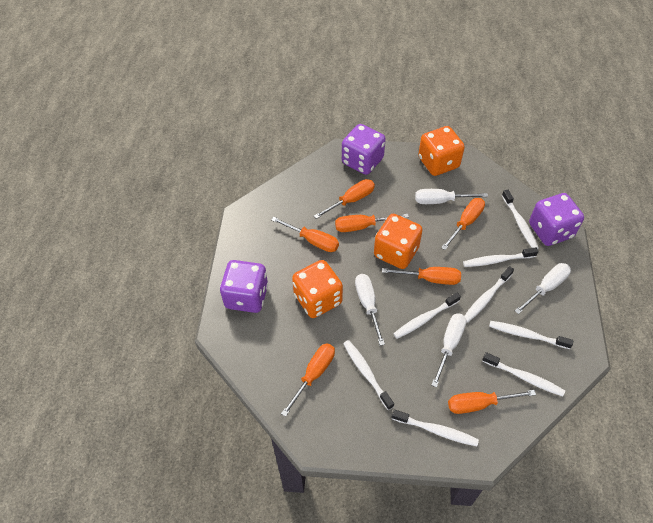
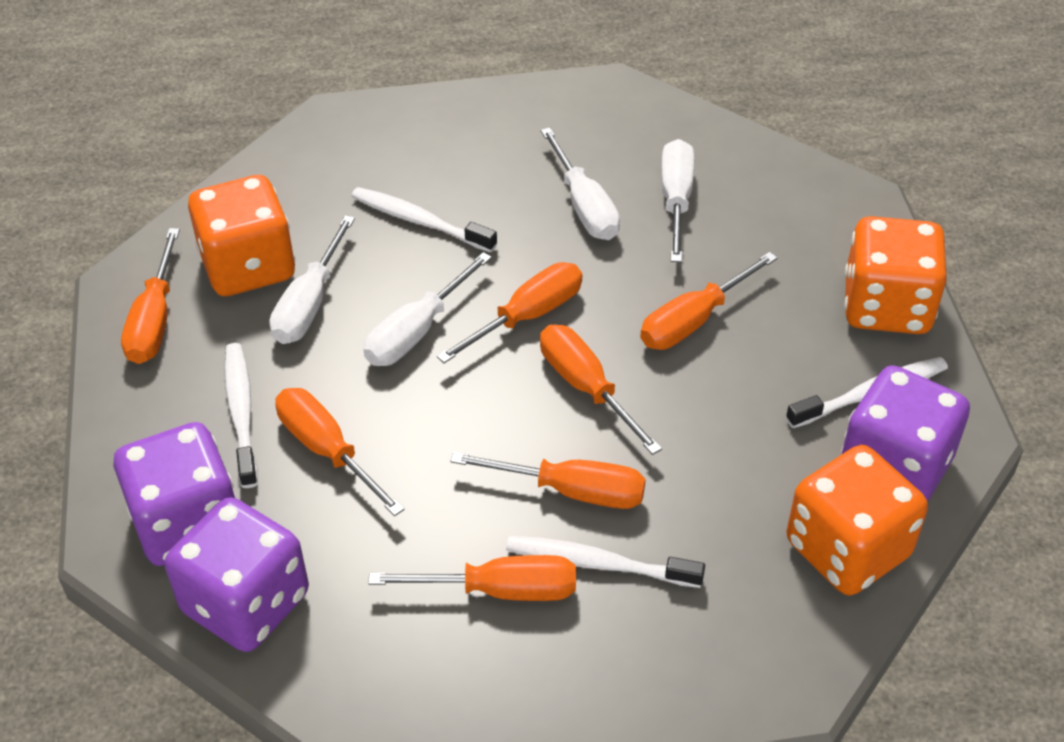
white toothbrush: 8 -> 4

